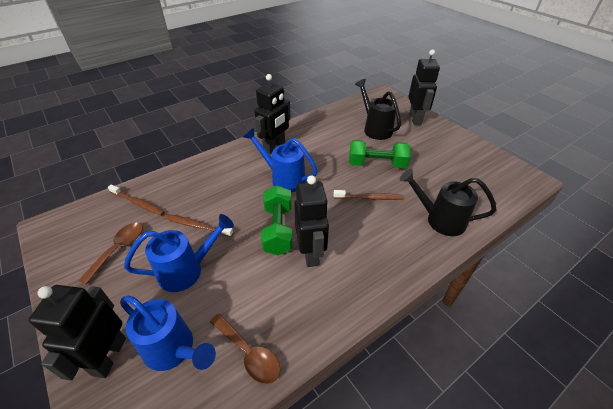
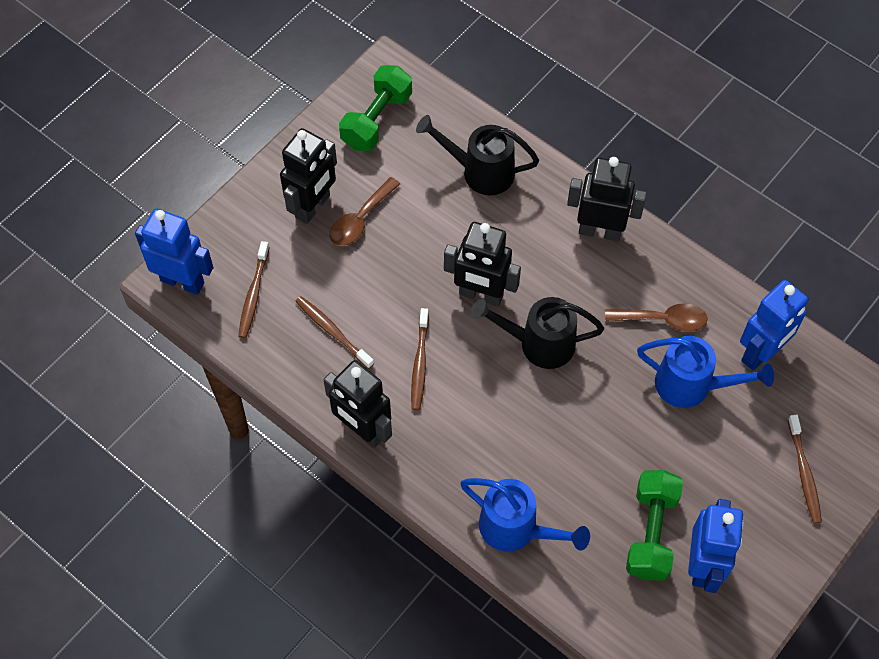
blue robot: 0 -> 3
blue watering can: 3 -> 2
brown toothbrush: 3 -> 4

